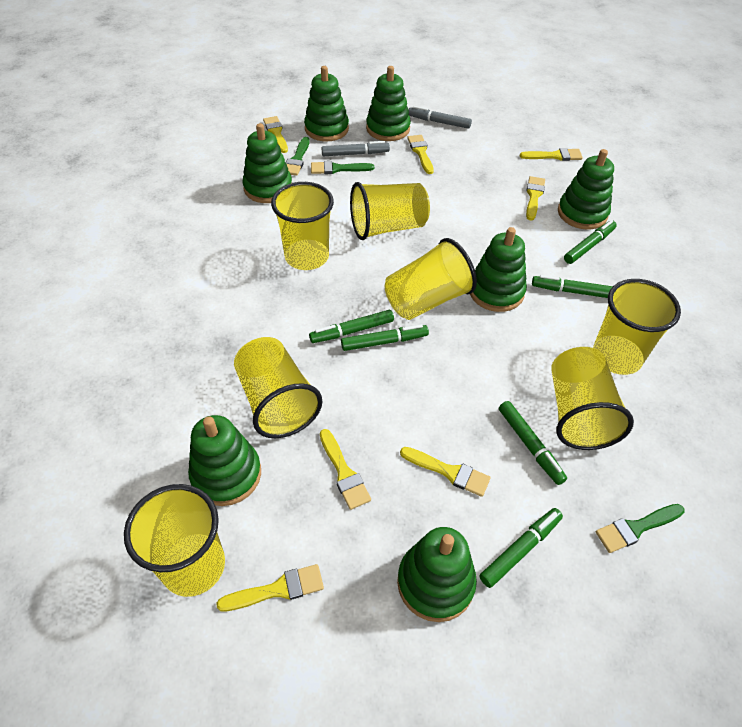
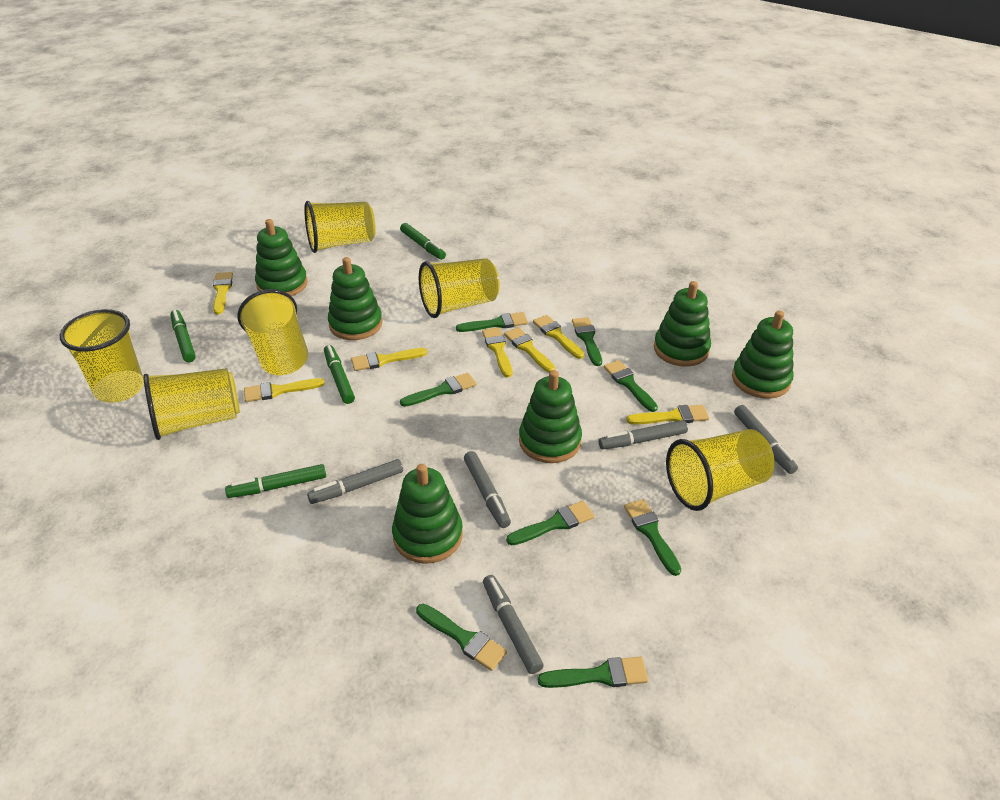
green brush: 3 -> 8
green marker: 6 -> 4
green stacking toy: 7 -> 6
grey marker: 2 -> 5
yellow cup: 7 -> 6

